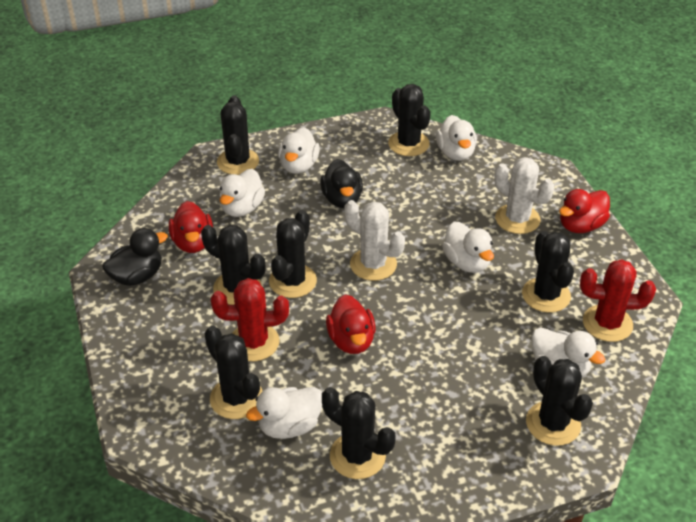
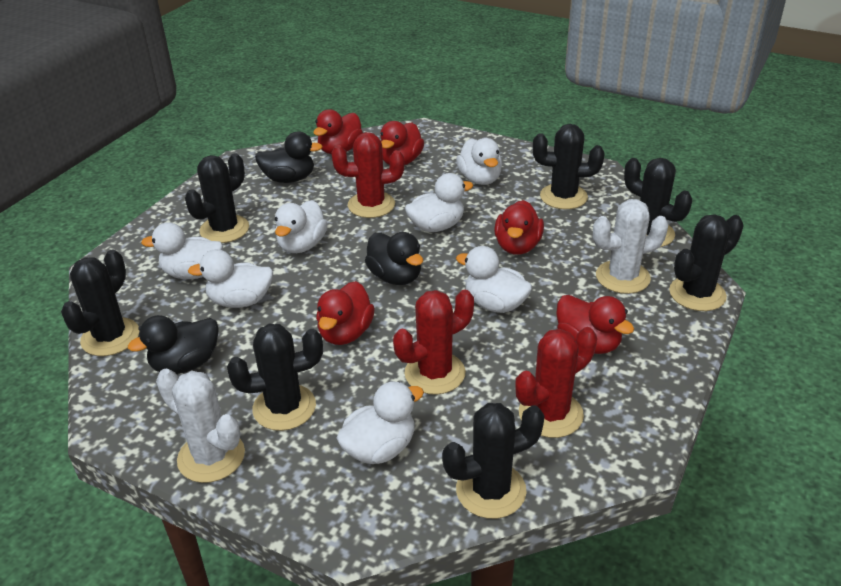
black cactus: 8 -> 7
black duck: 2 -> 3
red cactus: 2 -> 3
red duck: 3 -> 5
white duck: 6 -> 7

